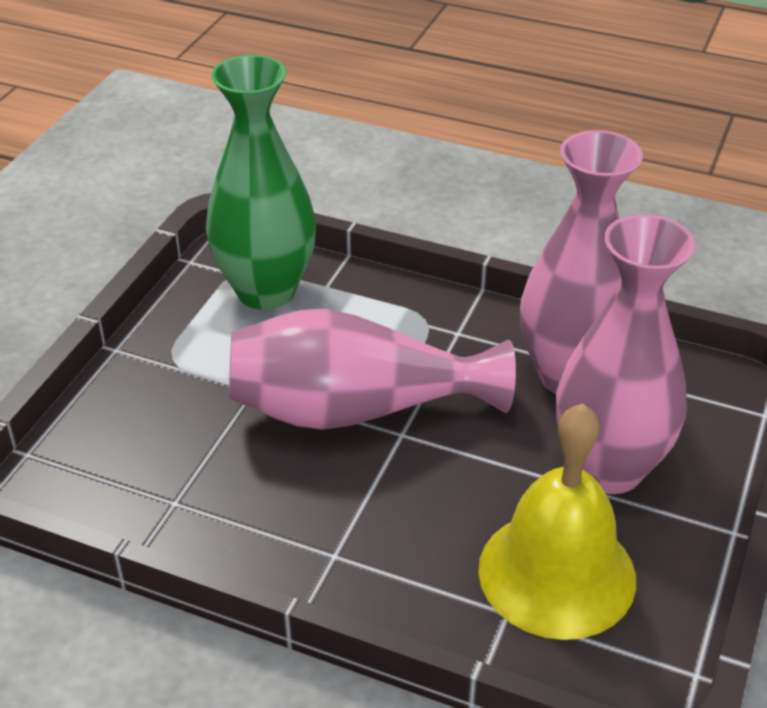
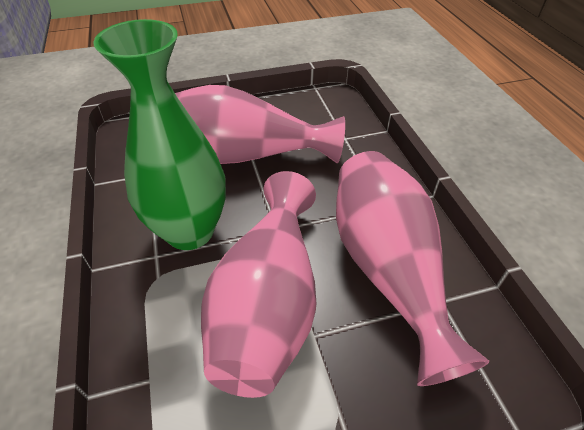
yellow bell: 1 -> 0

